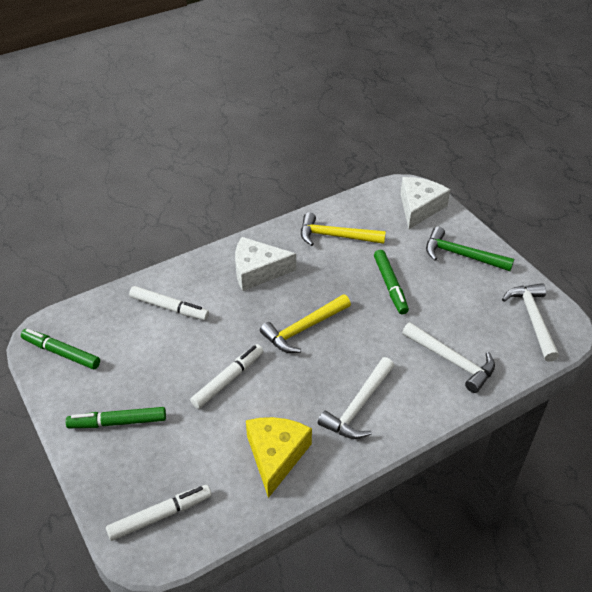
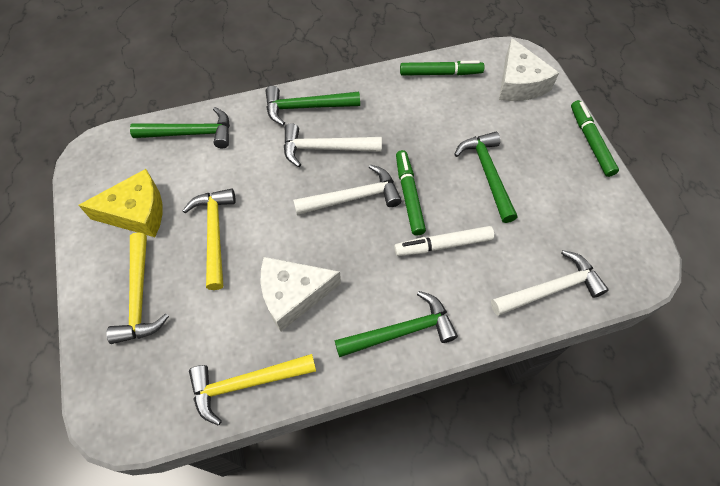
green hammer: 1 -> 4
white marker: 3 -> 1
yellow hammer: 2 -> 3

